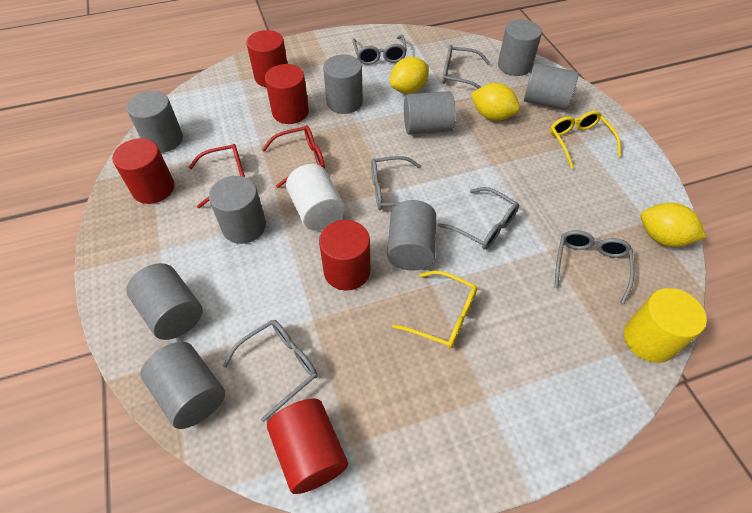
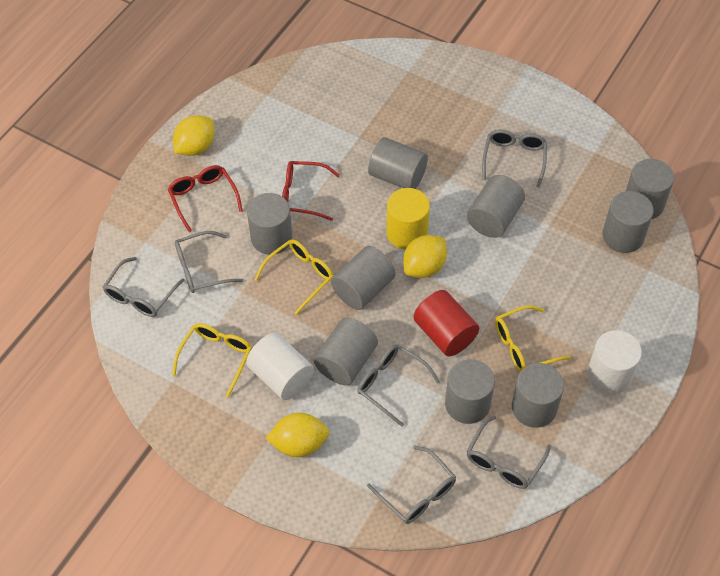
red cylinder: 5 -> 1
white cylinder: 1 -> 2
yellow glasses: 2 -> 3

